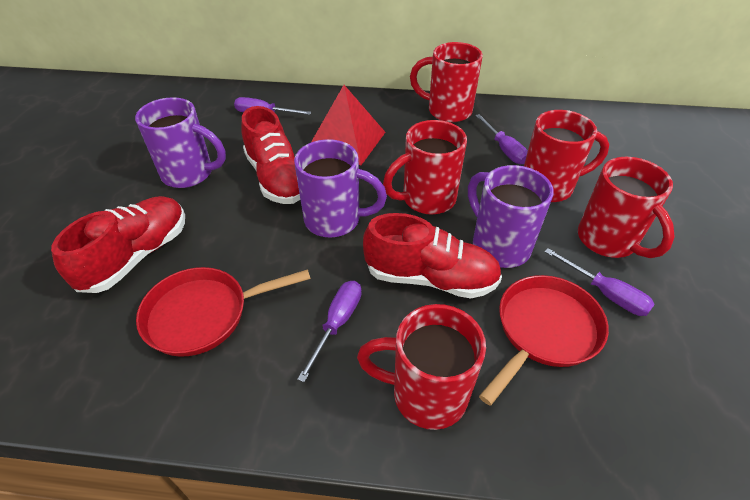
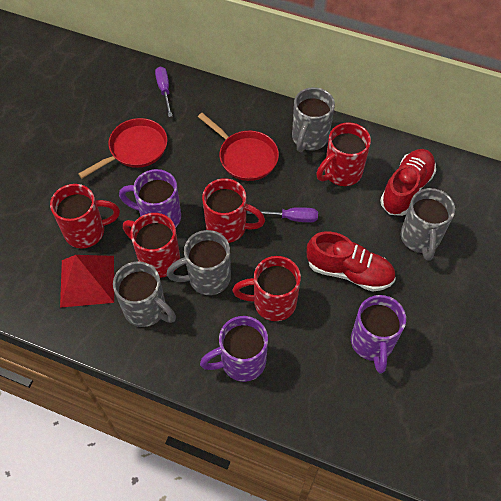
grey mug: 0 -> 4
purple screwdriver: 4 -> 2
red shoe: 3 -> 2

